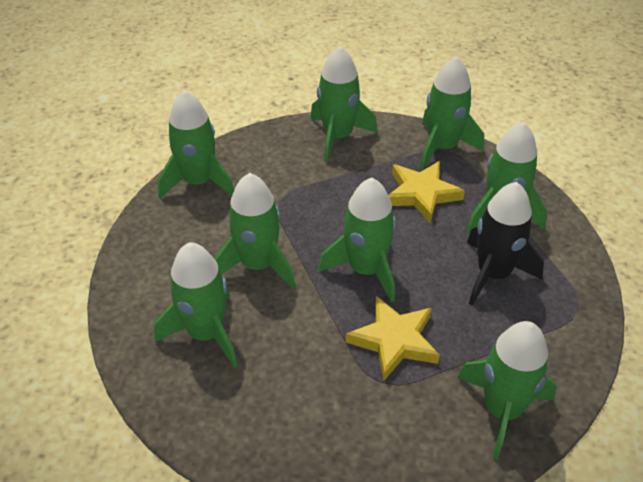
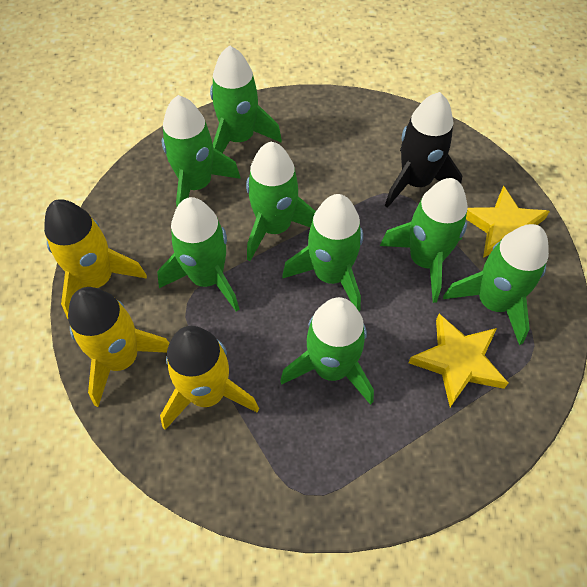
yellow rocket: 0 -> 3

